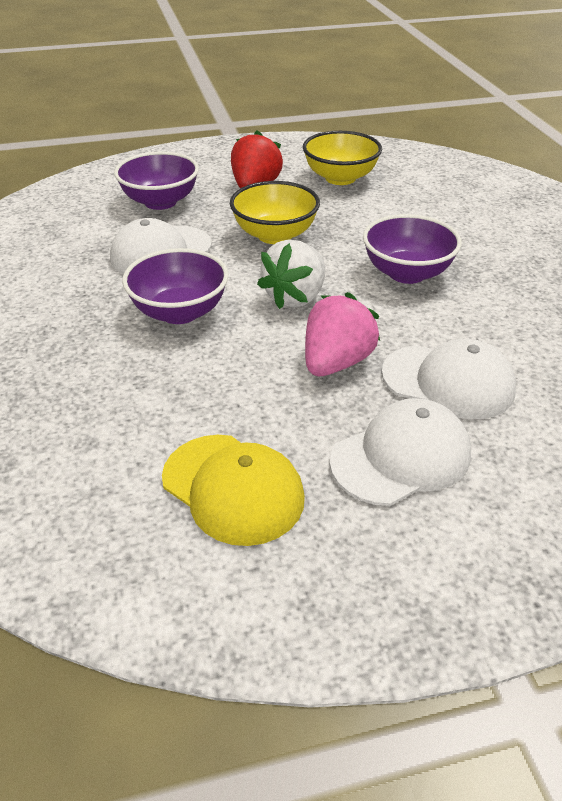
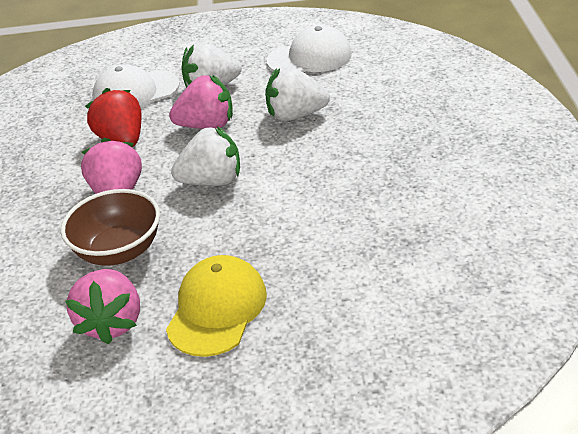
brown bowl: 0 -> 1
pink strawberry: 1 -> 3
purple bowl: 3 -> 0
white cap: 3 -> 2
white strawberry: 1 -> 3
yellow bowl: 2 -> 0

